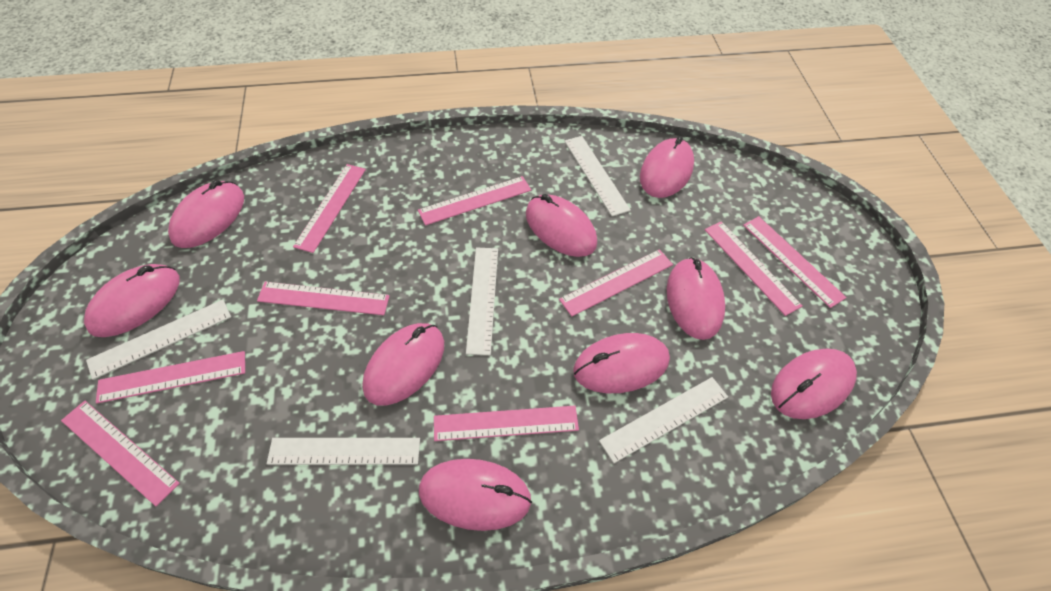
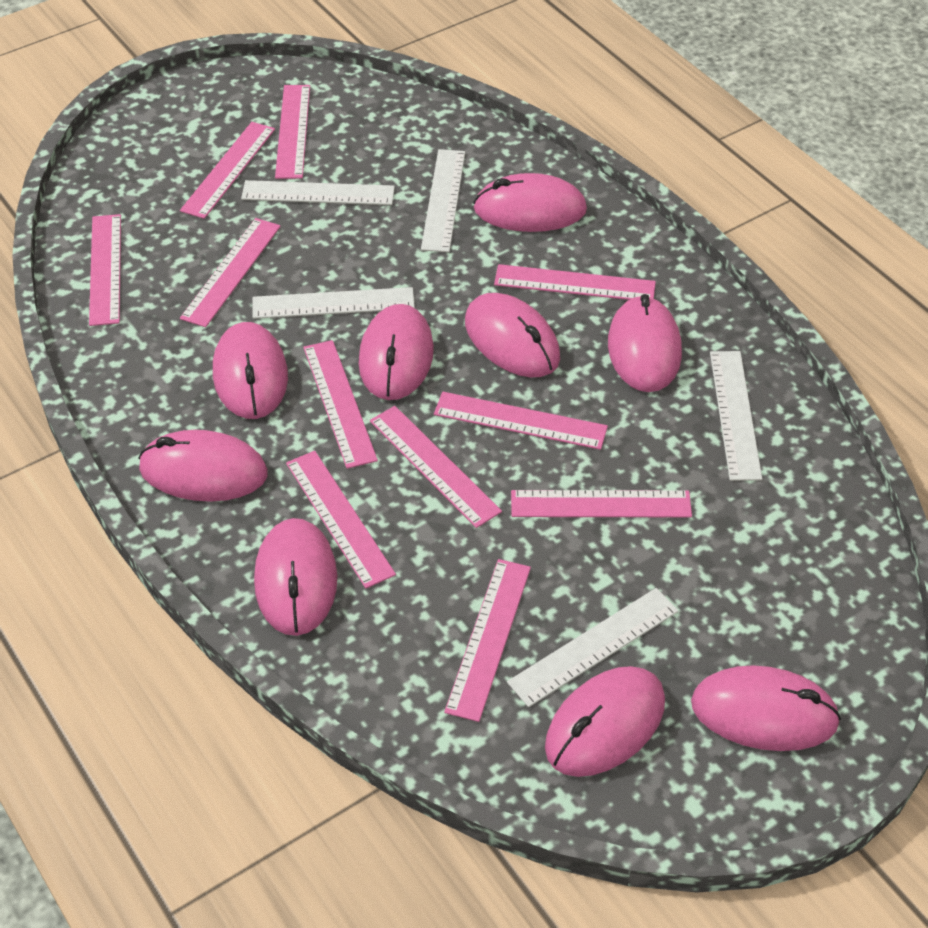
pink ruler: 9 -> 11

